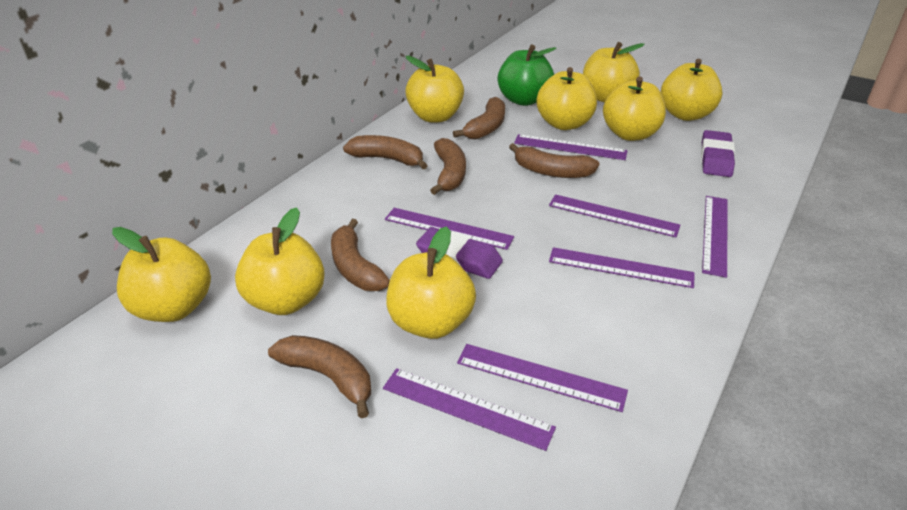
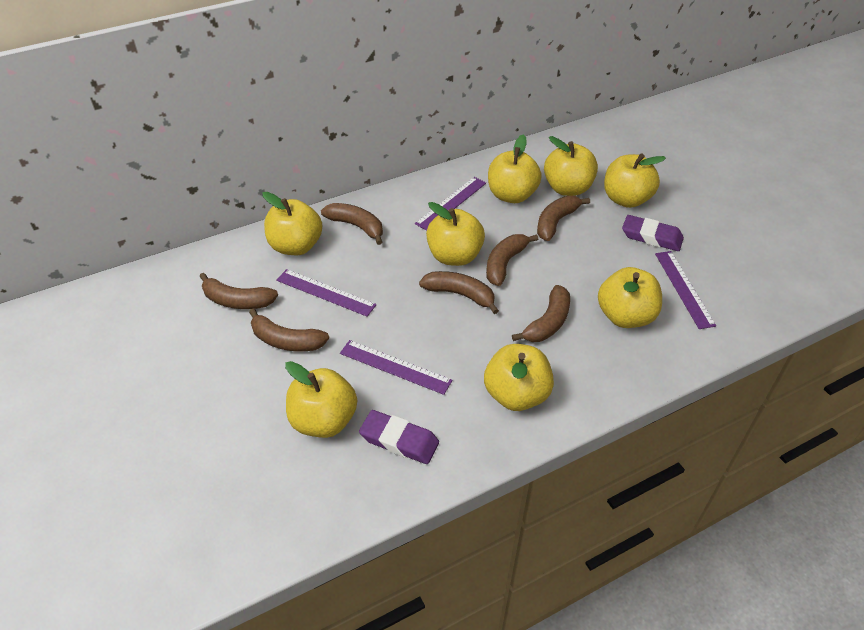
brown banana: 6 -> 7
green apple: 1 -> 0
purple ruler: 7 -> 4

